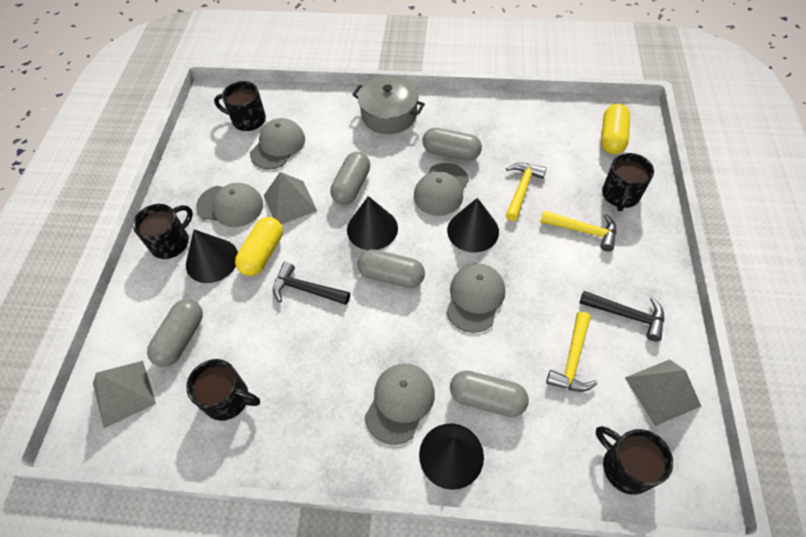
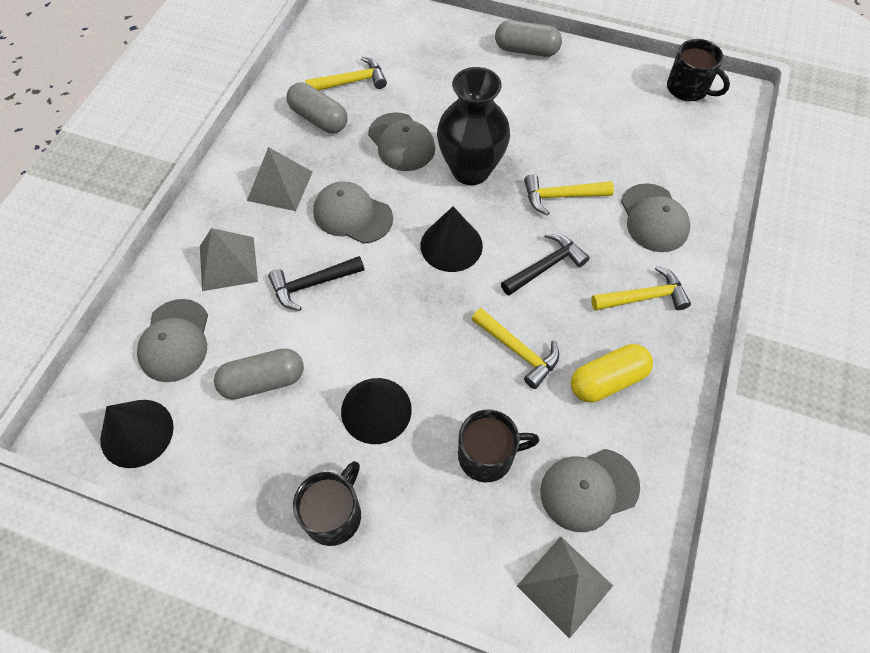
black cone: 4 -> 3
black mug: 5 -> 3
black vase: 0 -> 1
grey capsule: 5 -> 3
grey pot: 1 -> 0
yellow capsule: 2 -> 1
yellow hammer: 3 -> 4

